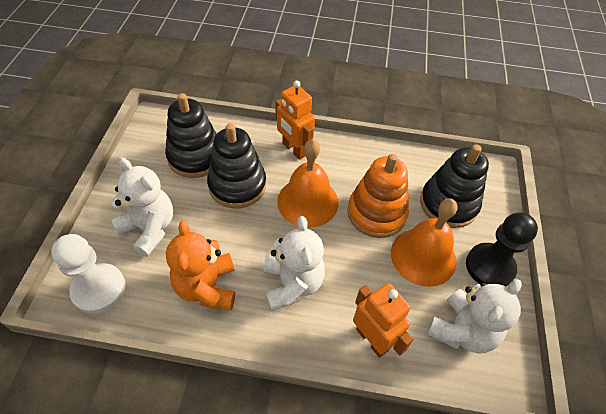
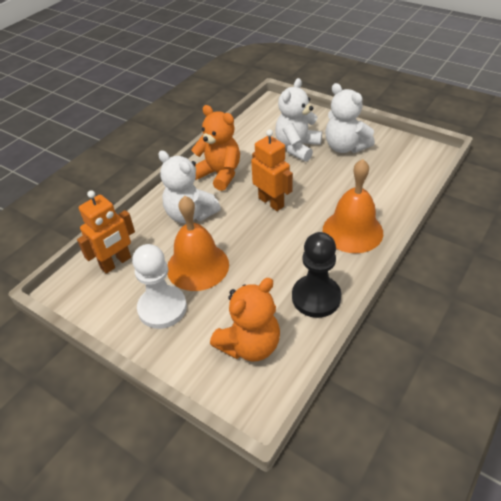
black stacking toy: 3 -> 0
orange stacking toy: 1 -> 0
orange teddy bear: 1 -> 2

